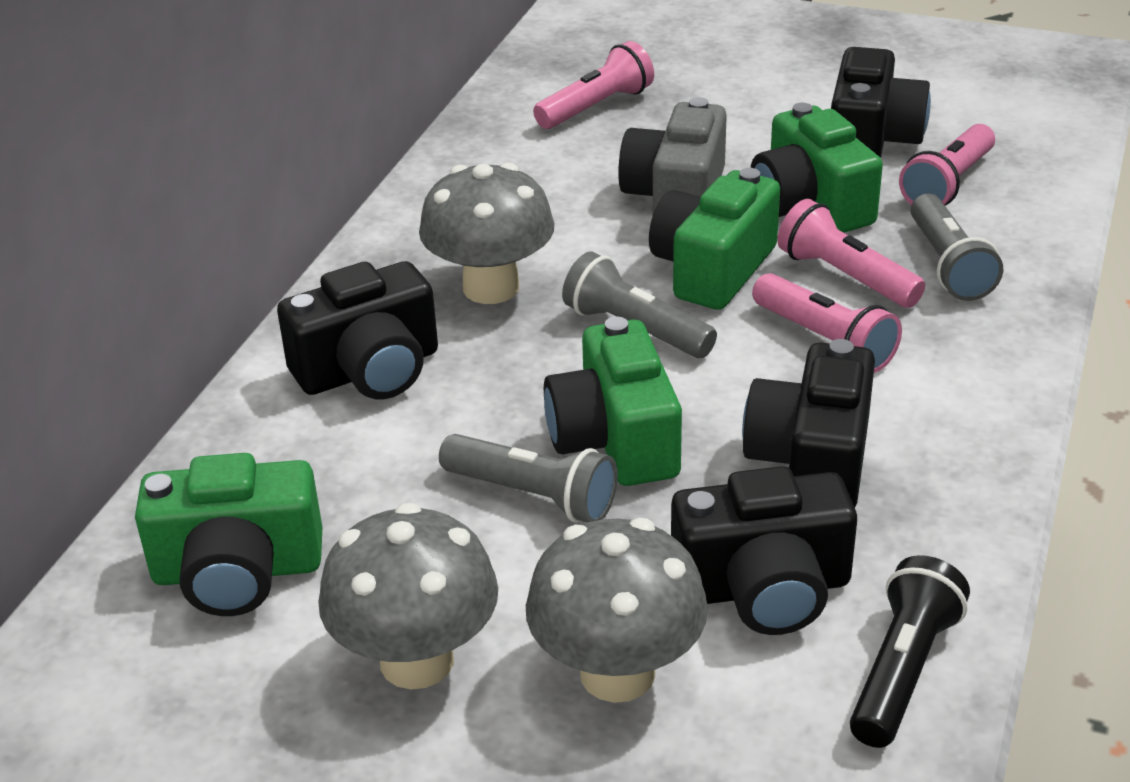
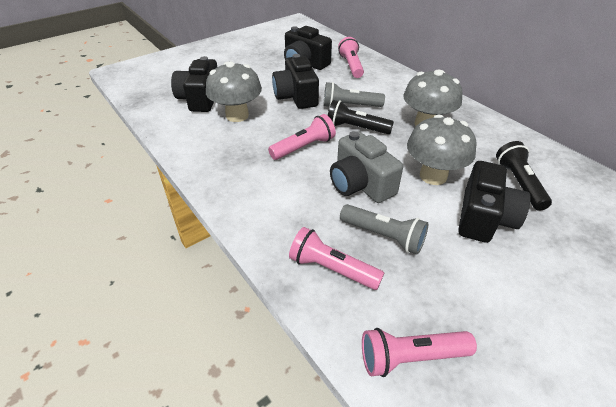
black flashlight: 1 -> 2
green camera: 4 -> 0
grey flashlight: 3 -> 2

